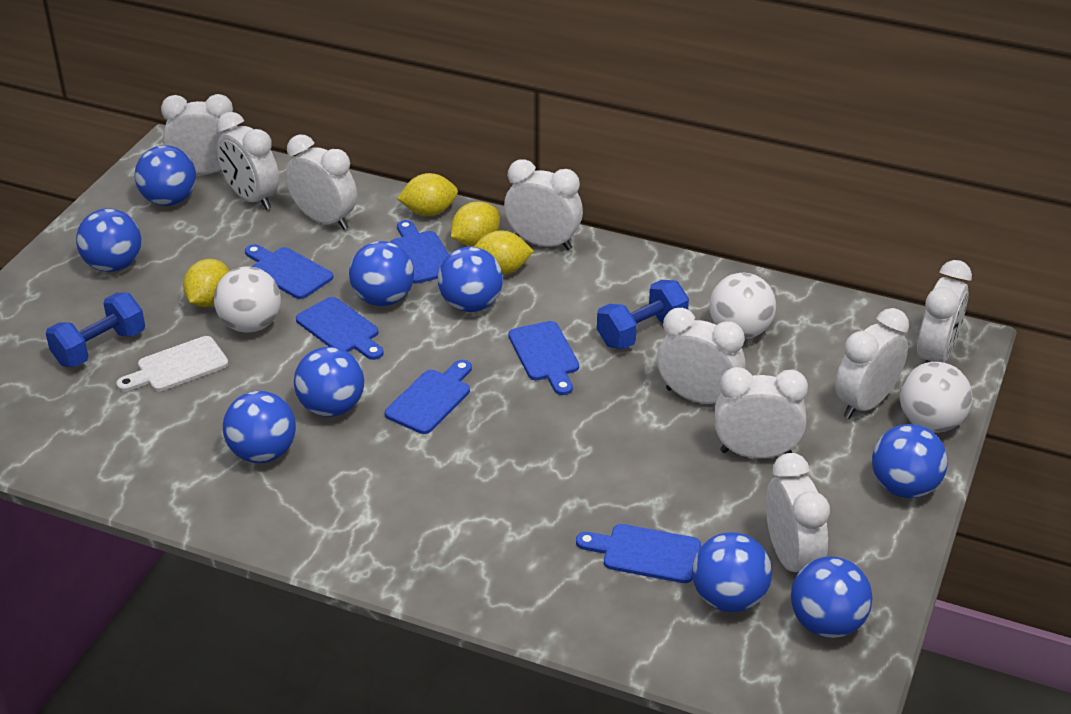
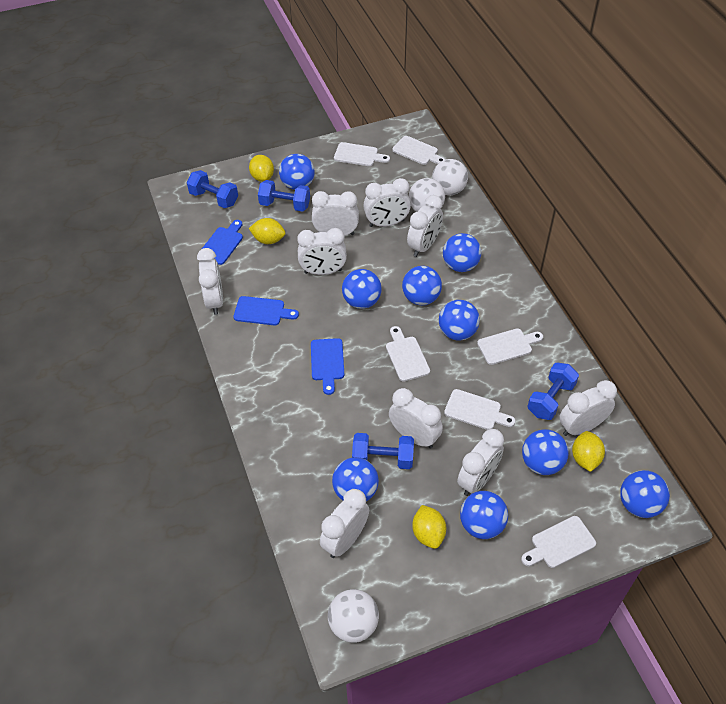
blue cutting board: 6 -> 3
blue dumbbell: 2 -> 4
white cutting board: 1 -> 6

